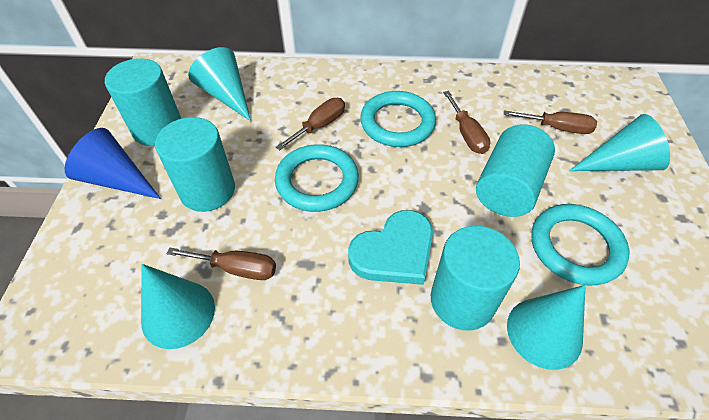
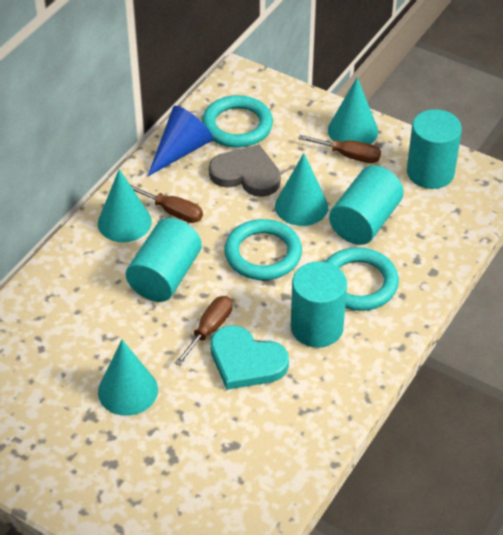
brown screwdriver: 4 -> 3
grey heart: 0 -> 1

